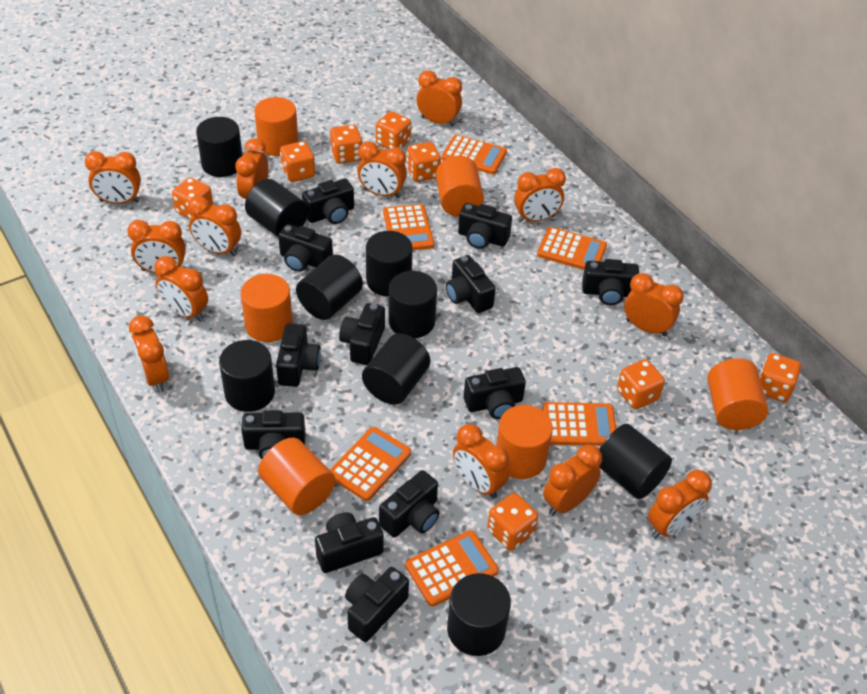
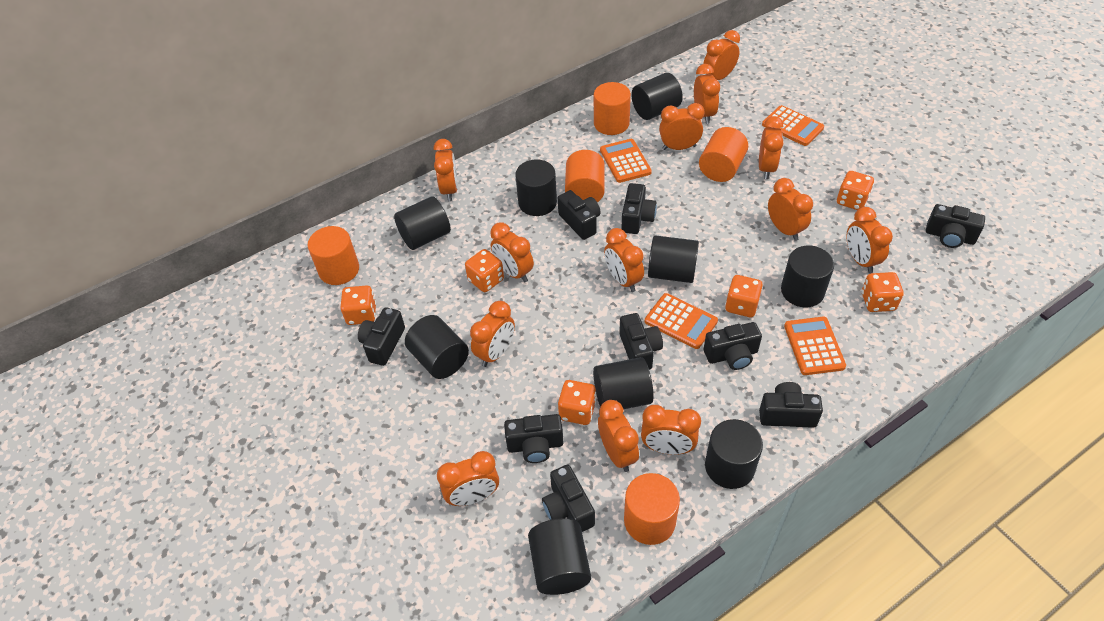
black camera: 12 -> 9
orange calculator: 6 -> 4
orange cylinder: 6 -> 5
orange dice: 8 -> 6

